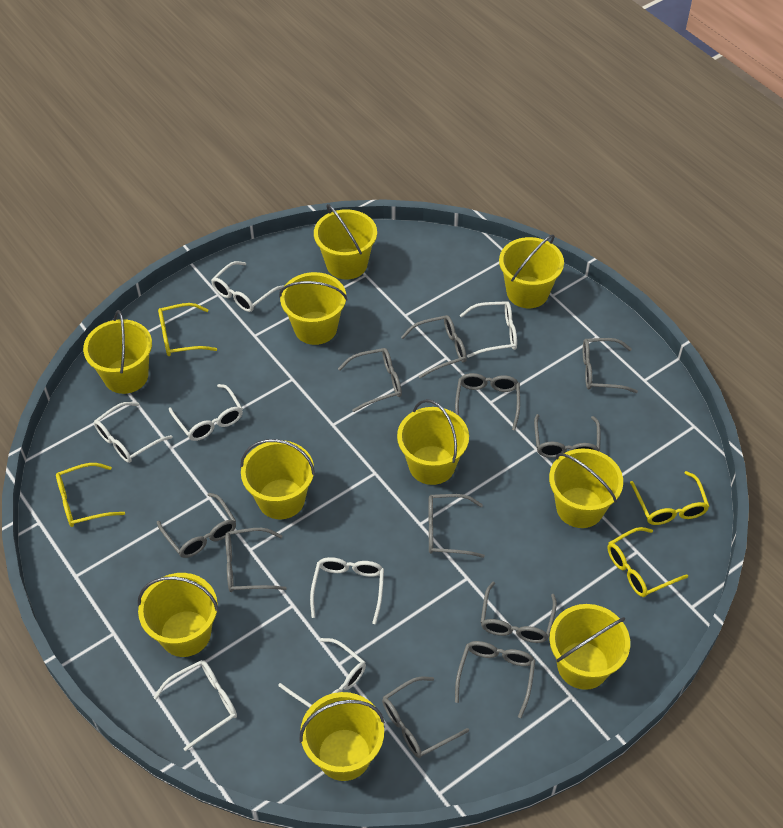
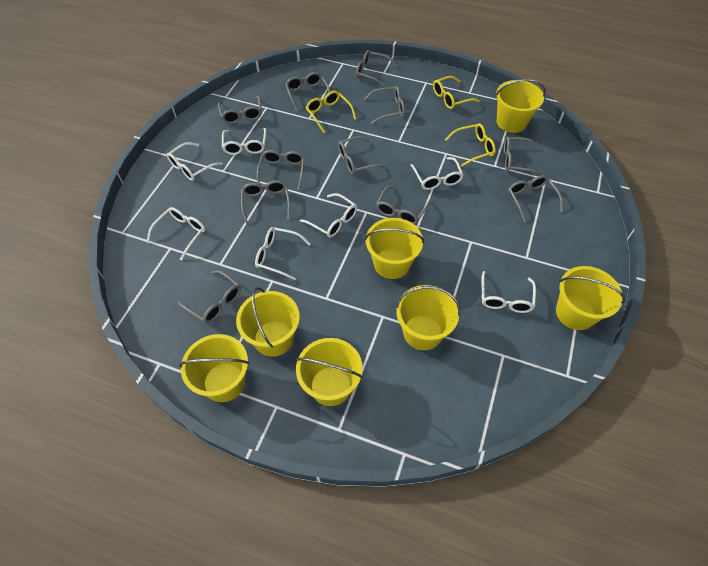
yellow bucket: 10 -> 7
yellow glasses: 4 -> 3

